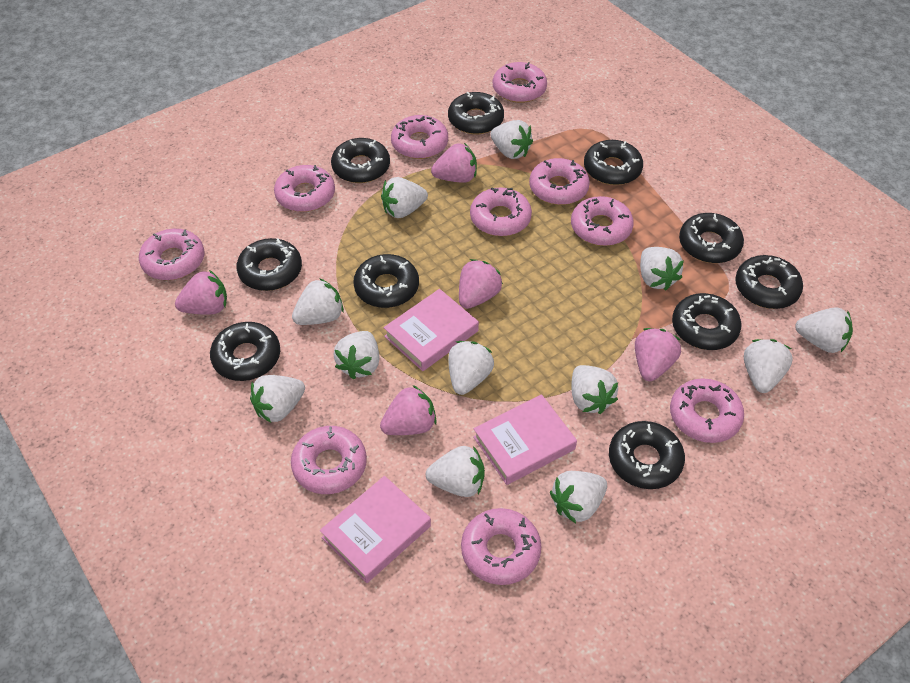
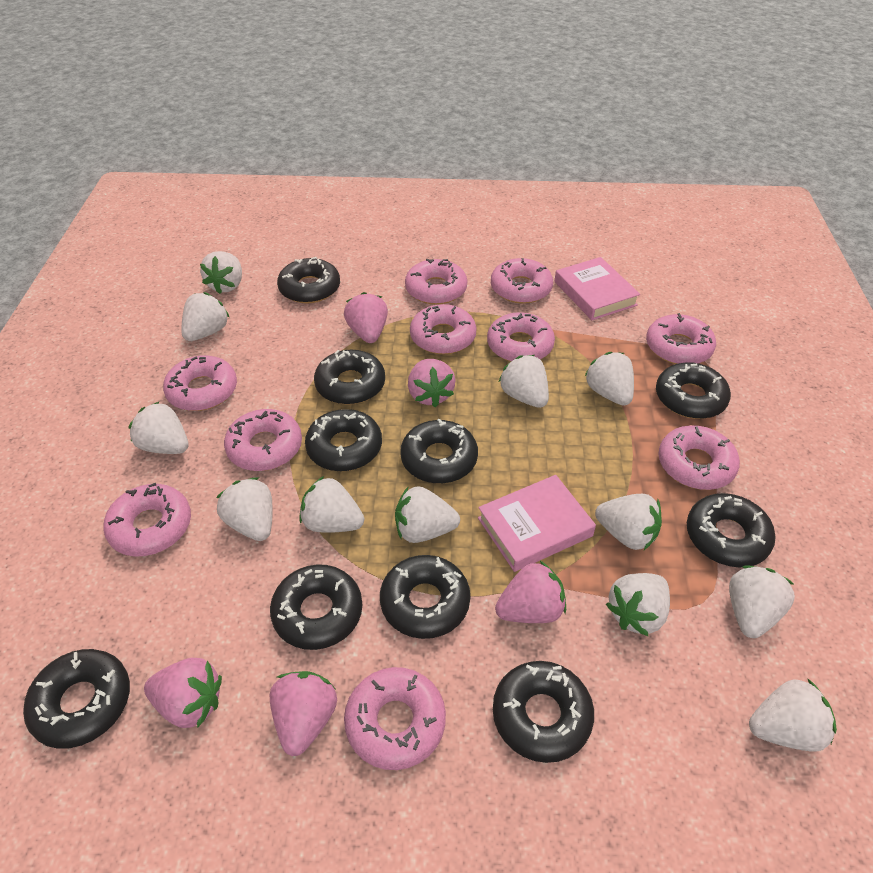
pink book: 3 -> 2

